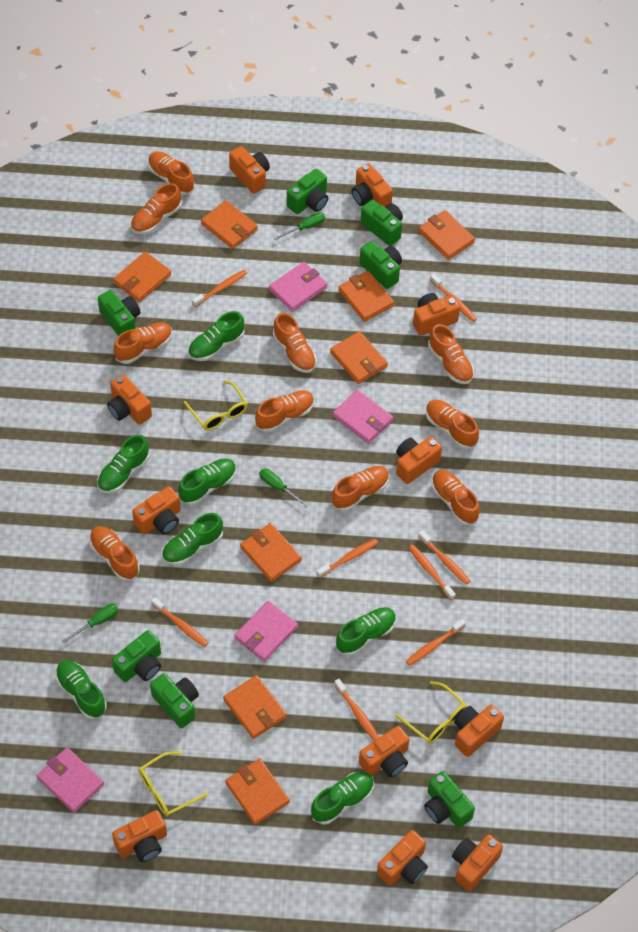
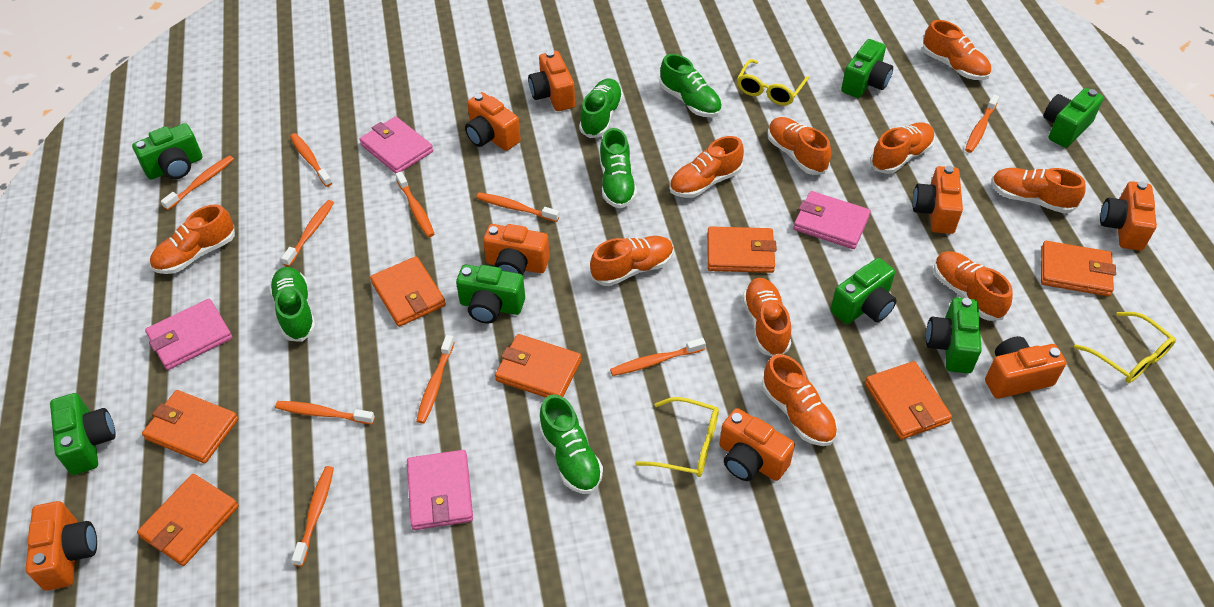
green screwdriver: 3 -> 0
green shoe: 7 -> 5
orange camera: 11 -> 8
orange toothbrush: 8 -> 10
orange wallet: 8 -> 7

